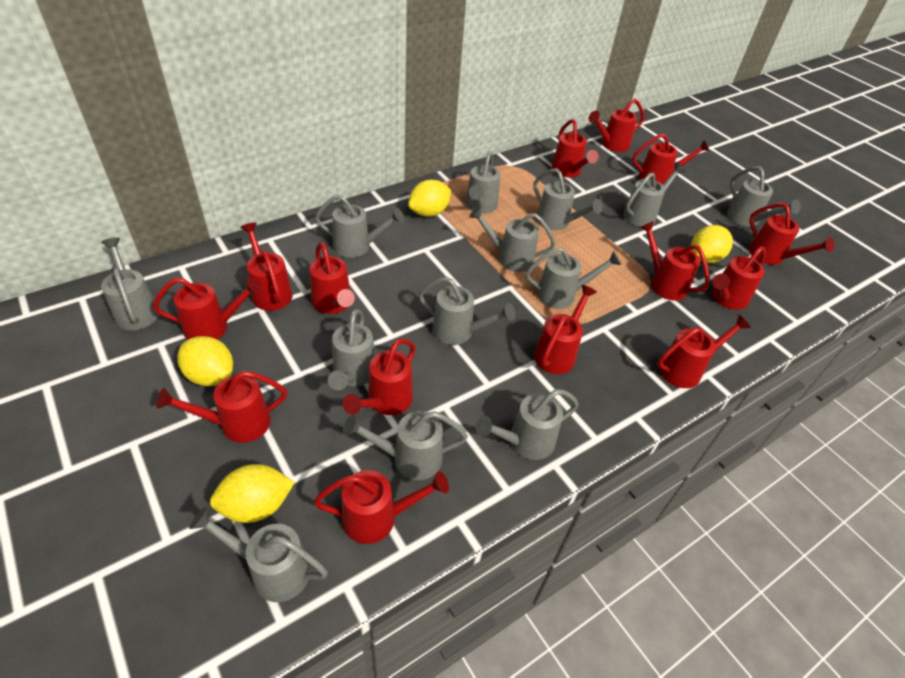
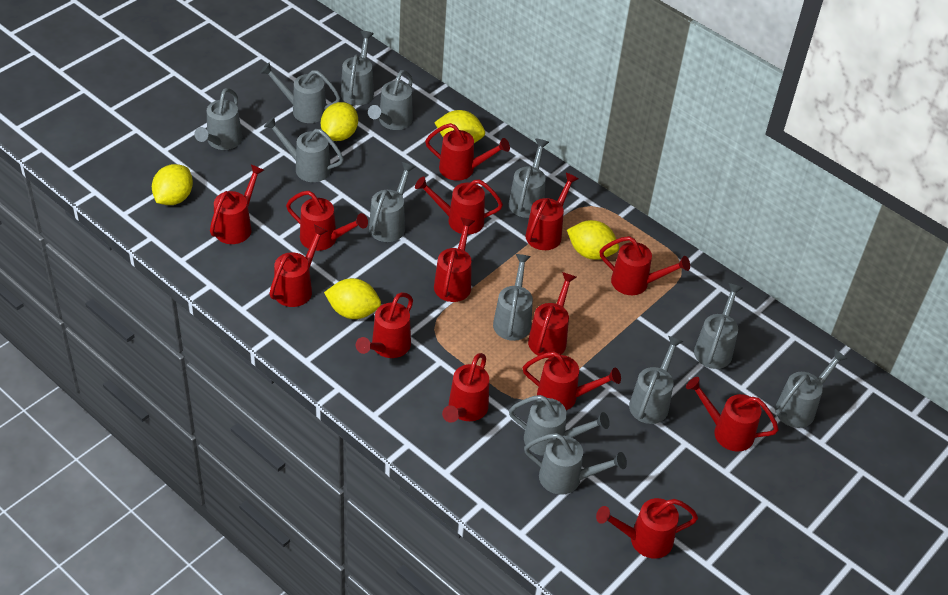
yellow lemon: 4 -> 5

